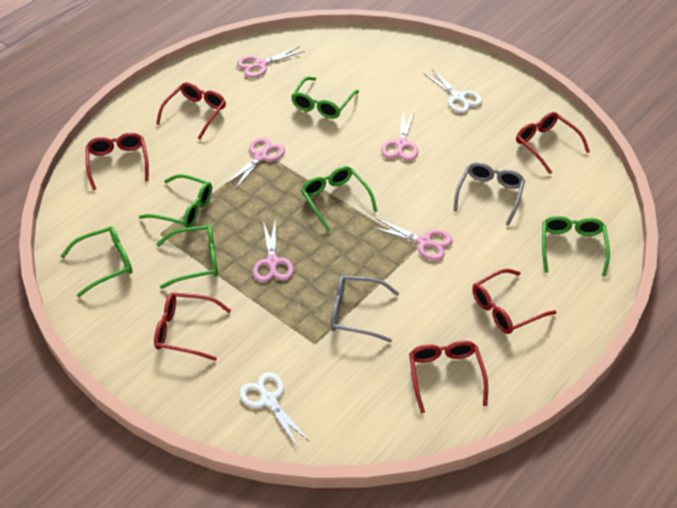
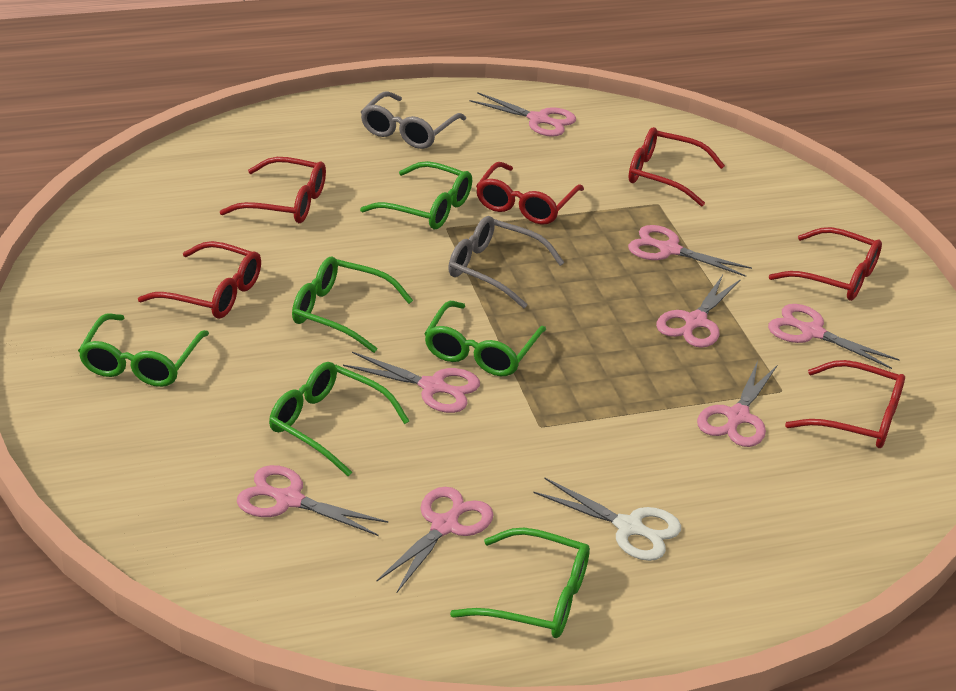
pink scissors: 5 -> 8
white scissors: 2 -> 1

